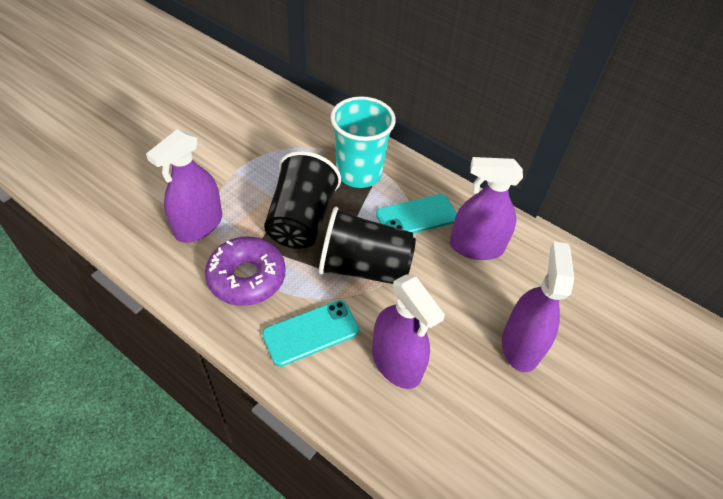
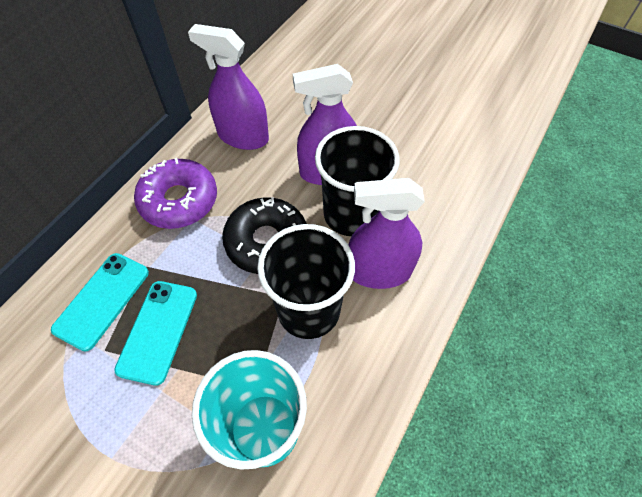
black donut: 0 -> 1
purple spray bottle: 4 -> 3

